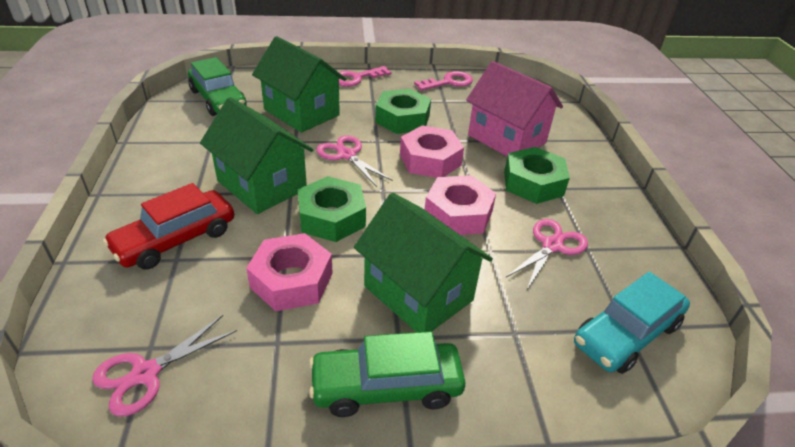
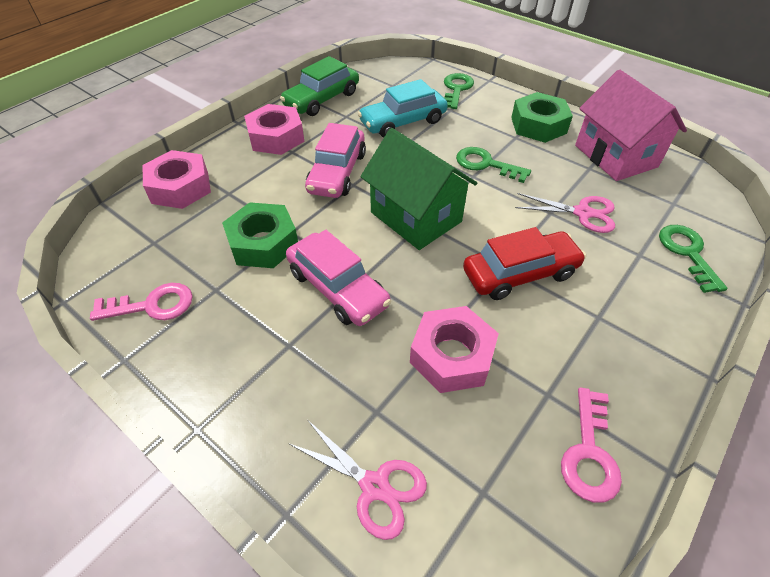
green car: 2 -> 1
green house: 3 -> 1
green key: 0 -> 3
green nut: 3 -> 2
pink car: 0 -> 2
pink scissors: 3 -> 2

